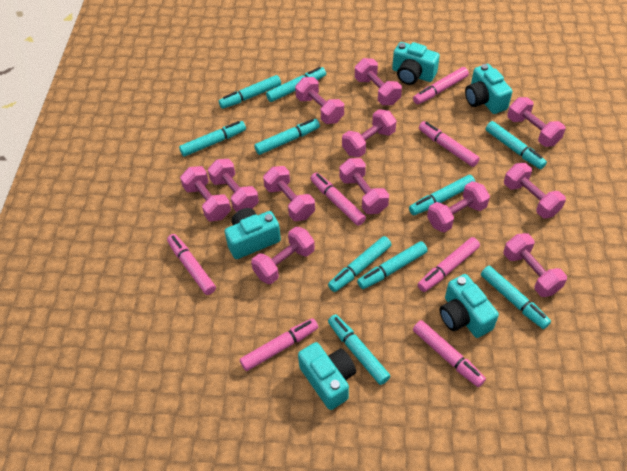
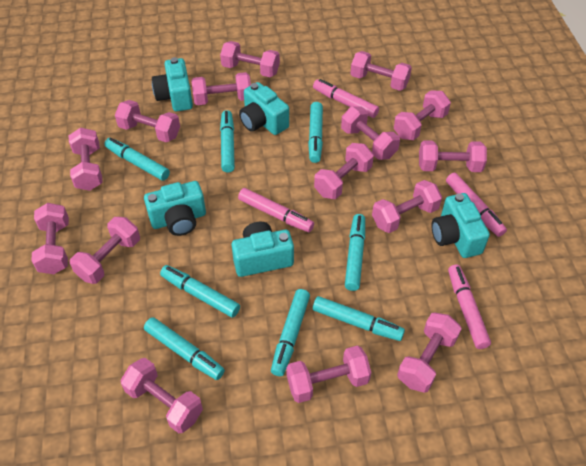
pink dumbbell: 12 -> 15
pink marker: 7 -> 4
turquoise marker: 10 -> 8

